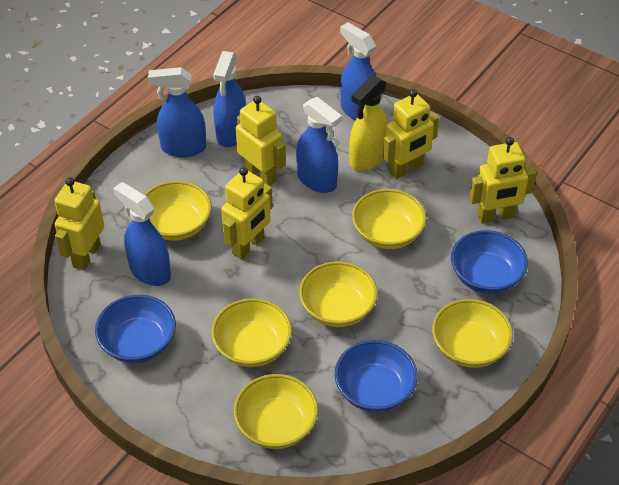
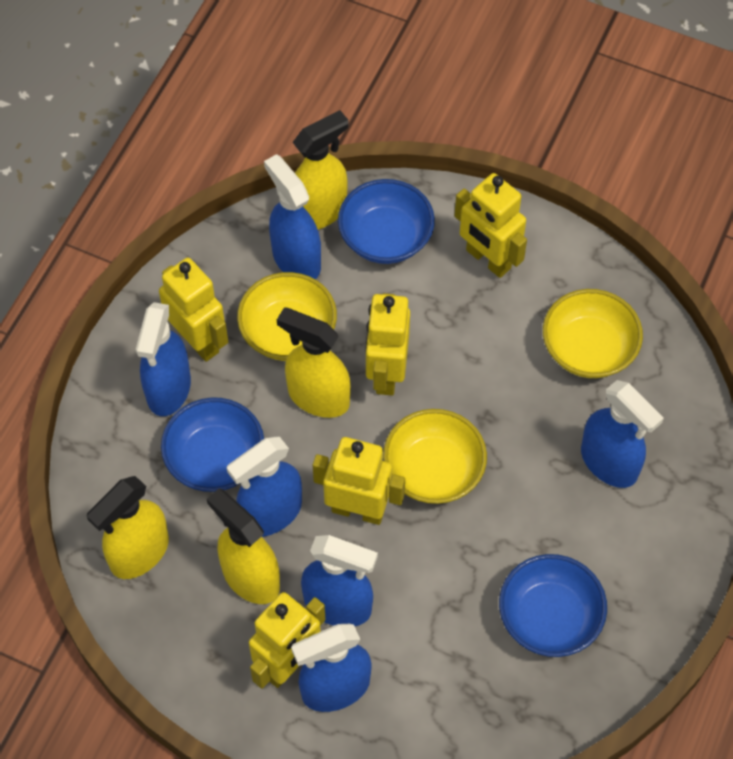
blue spray bottle: 5 -> 6
yellow bowl: 6 -> 3
yellow spray bottle: 1 -> 4

